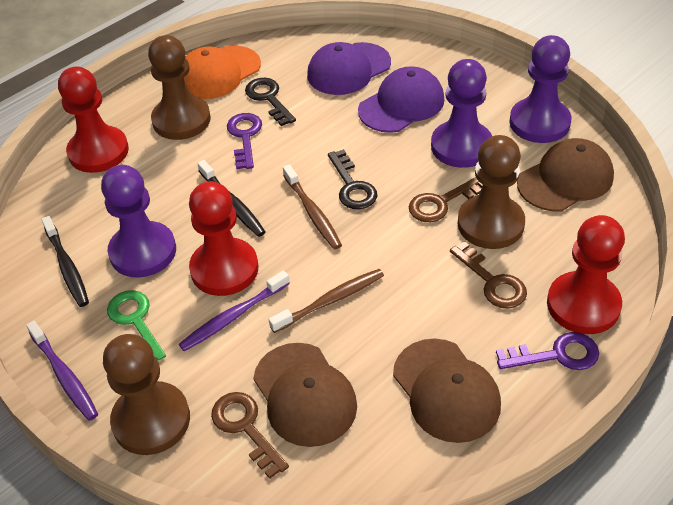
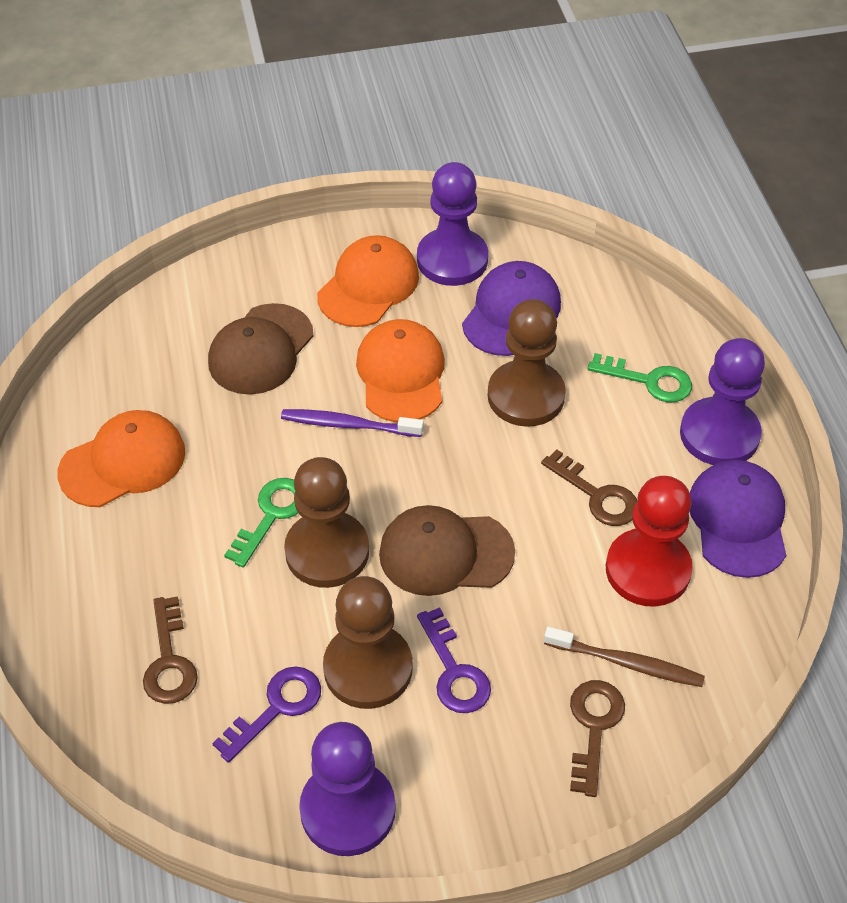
black key: 2 -> 0
black toothbrush: 2 -> 0
brown cap: 3 -> 2
brown toothbrush: 2 -> 1
green key: 1 -> 2
orange cap: 1 -> 3
purple toothbrush: 2 -> 1
red pawn: 3 -> 1

